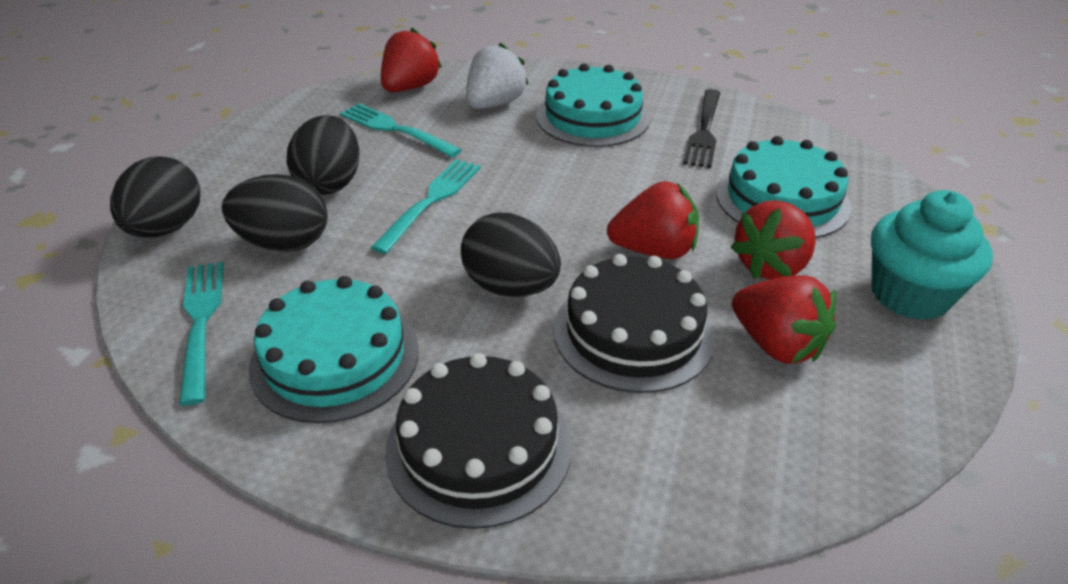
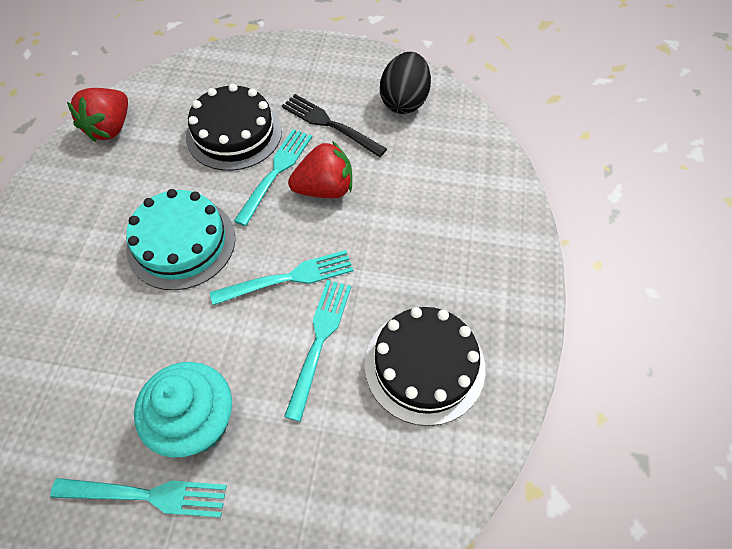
black egg: 4 -> 1
red strawberry: 4 -> 2
turquoise cake: 3 -> 1
turquoise fork: 3 -> 4
white strawberry: 1 -> 0

